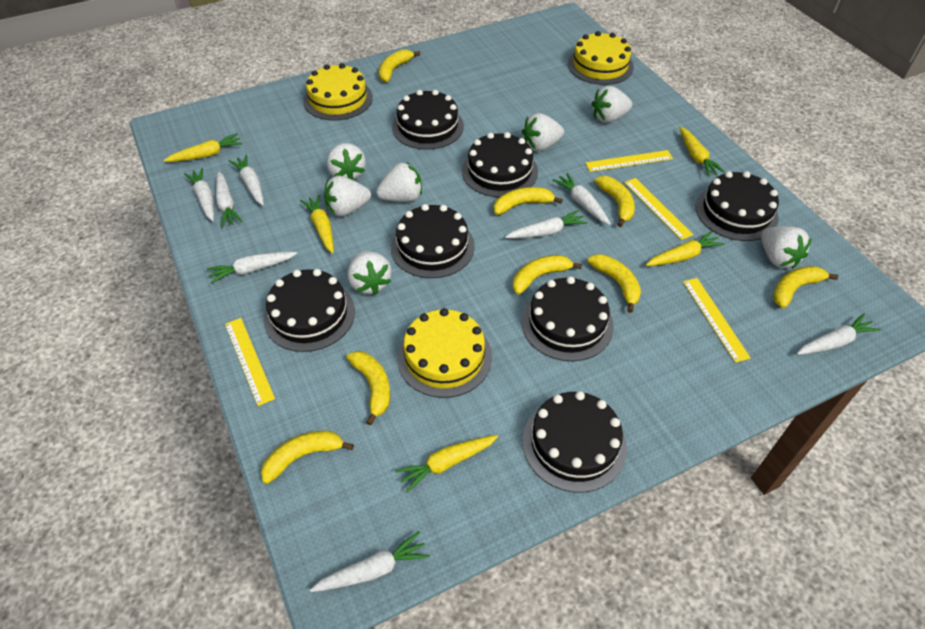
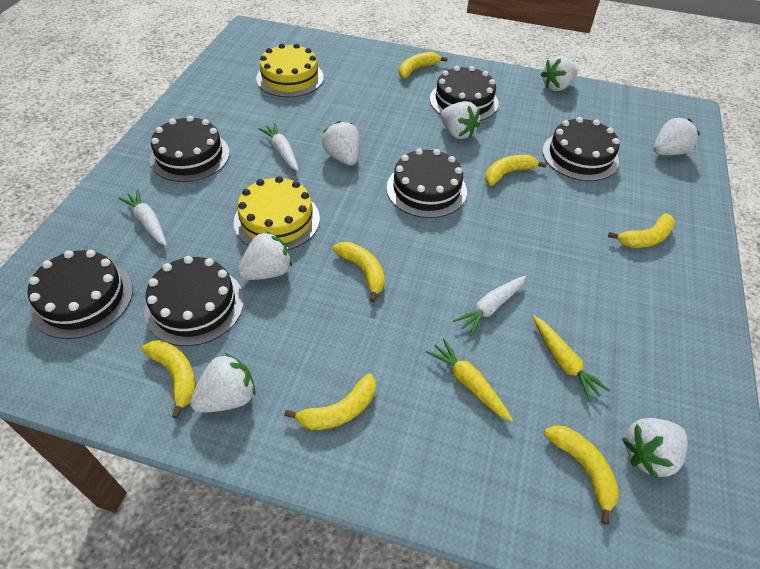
black cake: 7 -> 6
white carrot: 8 -> 3
yellow banana: 8 -> 7
yellow cake: 3 -> 2
yellow carrot: 5 -> 2
yellow ruler: 4 -> 0

